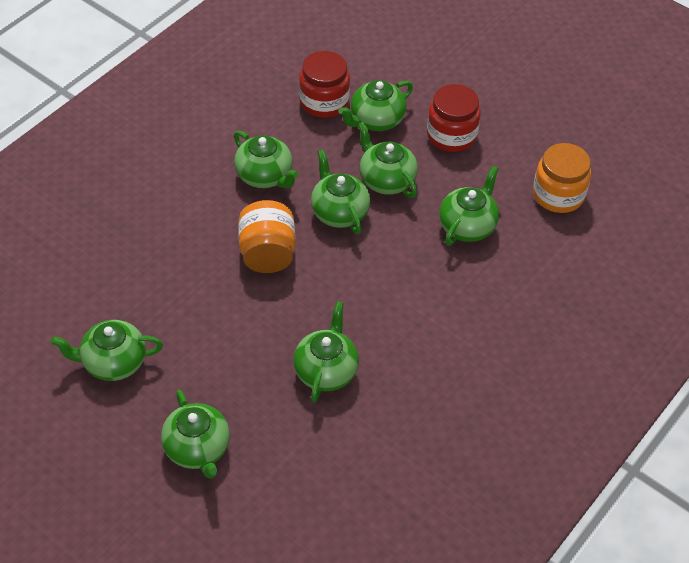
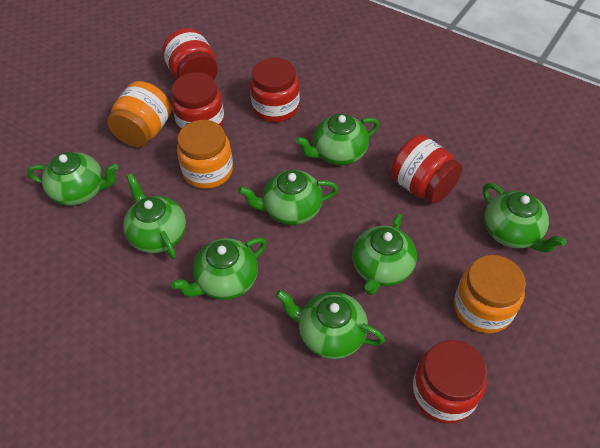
orange jar: 2 -> 3
red jar: 2 -> 5

